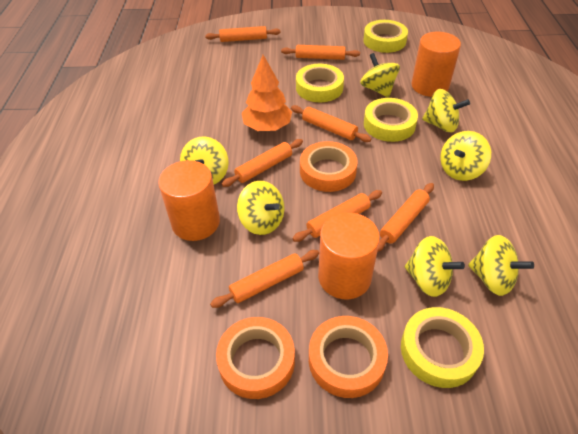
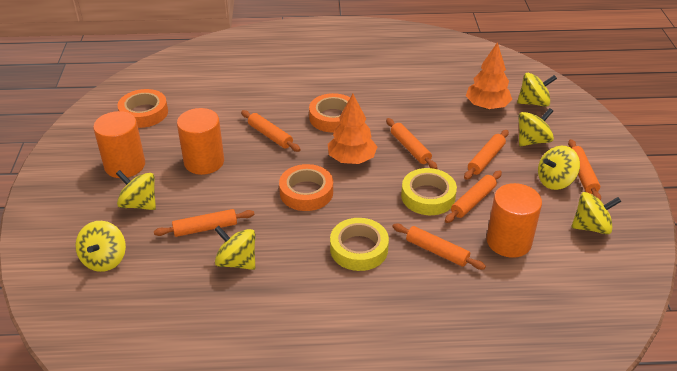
orange tree: 1 -> 2
yellow tape: 4 -> 2

